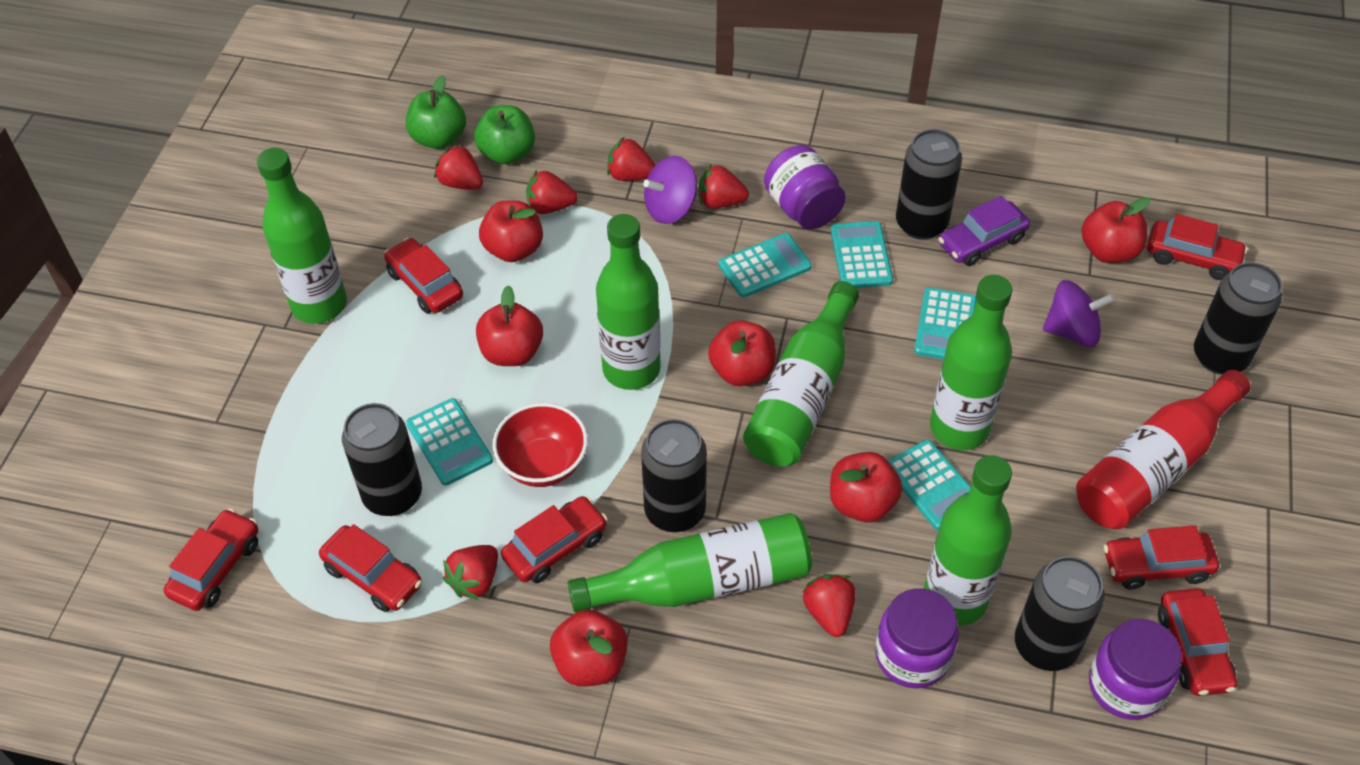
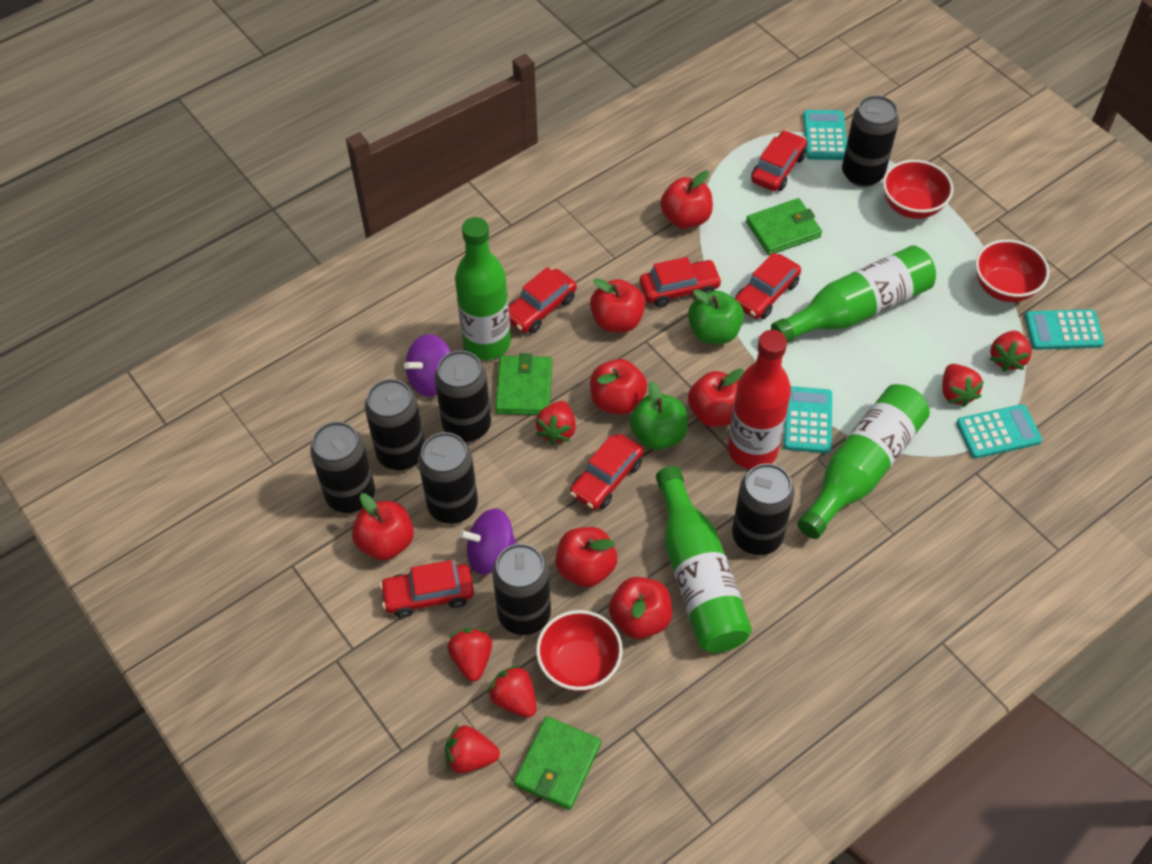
black can: 5 -> 7
green bottle: 6 -> 4
green wallet: 0 -> 3
purple car: 1 -> 0
purple jar: 3 -> 0
red apple: 6 -> 7
red bowl: 1 -> 3
red car: 7 -> 6
turquoise calculator: 5 -> 4

